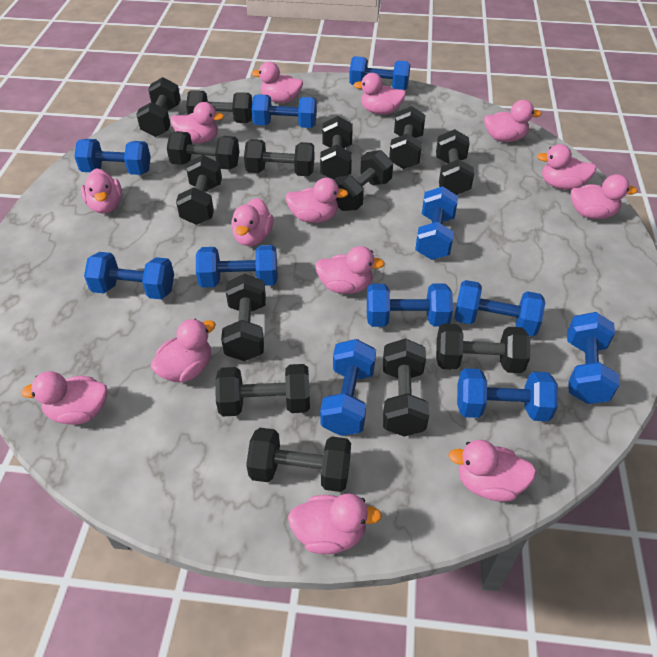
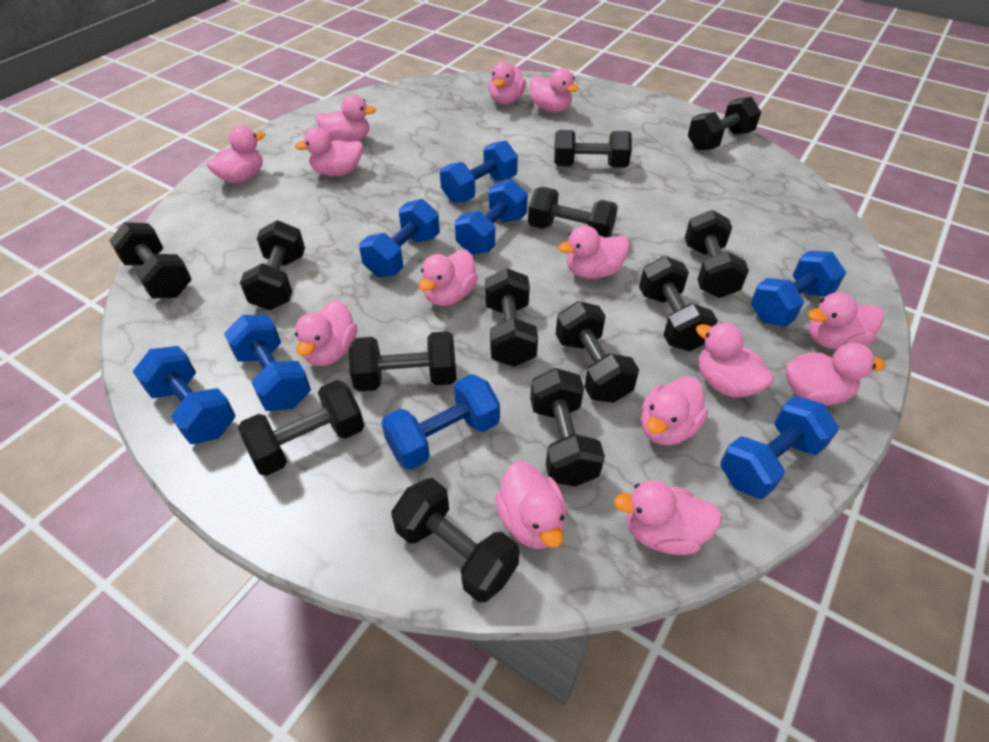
black dumbbell: 14 -> 13
blue dumbbell: 11 -> 8

